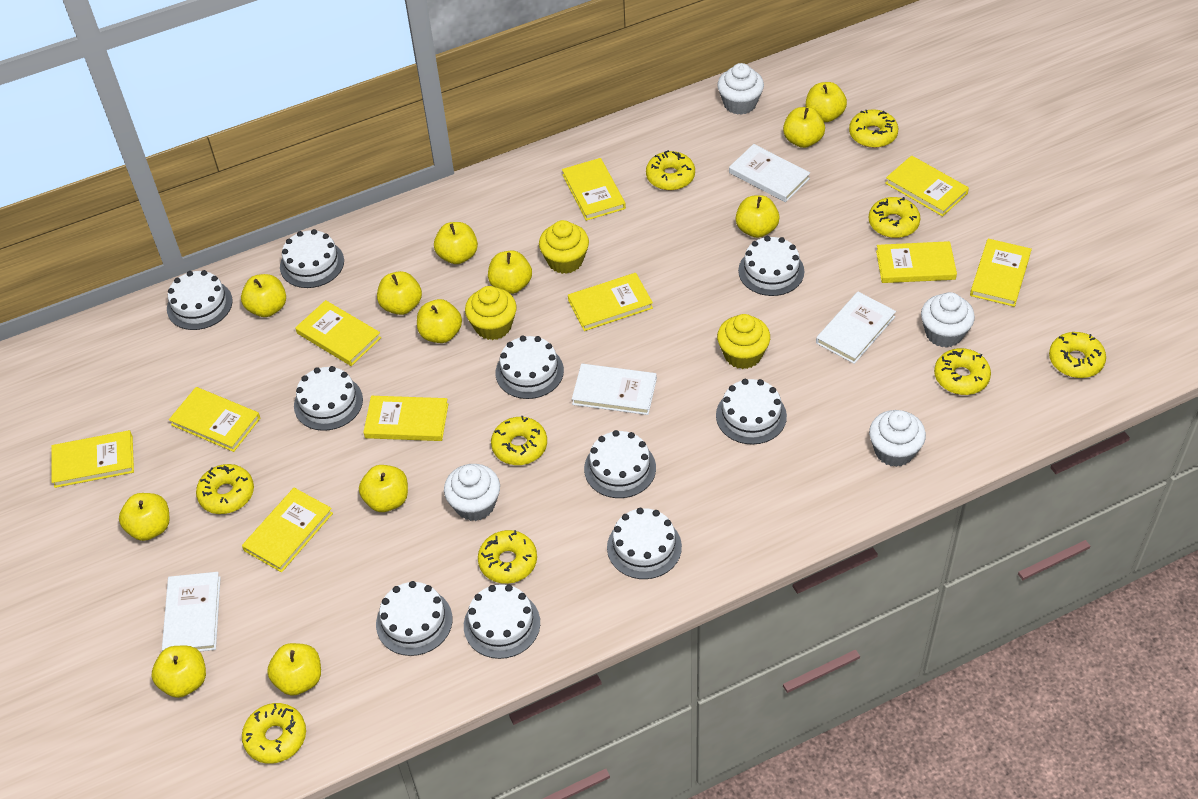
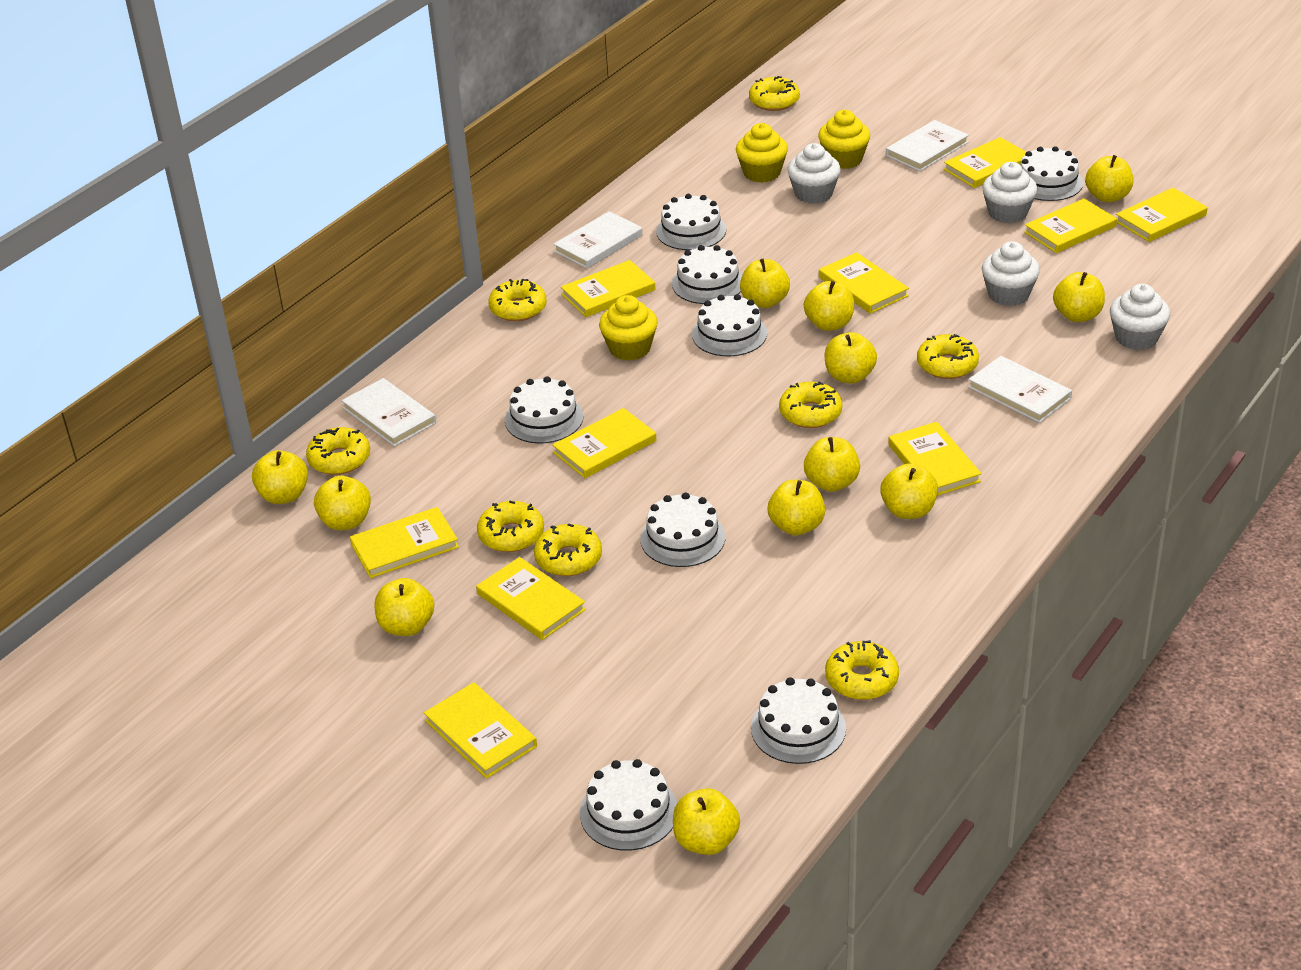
white cake: 10 -> 8
yellow donut: 9 -> 8

